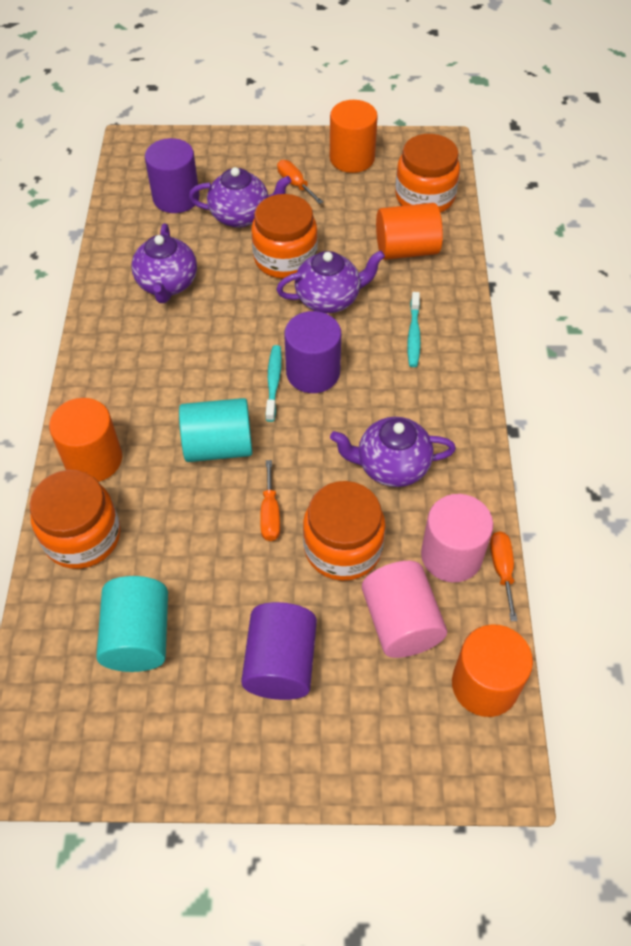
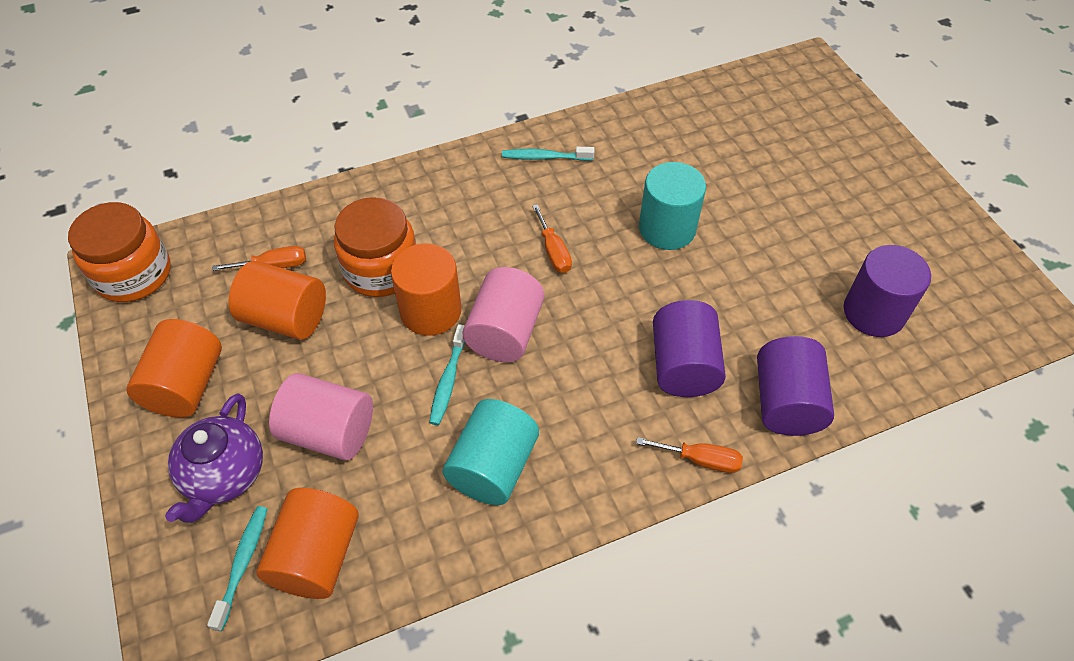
orange jar: 4 -> 2
purple teapot: 4 -> 1
turquoise toothbrush: 2 -> 3

